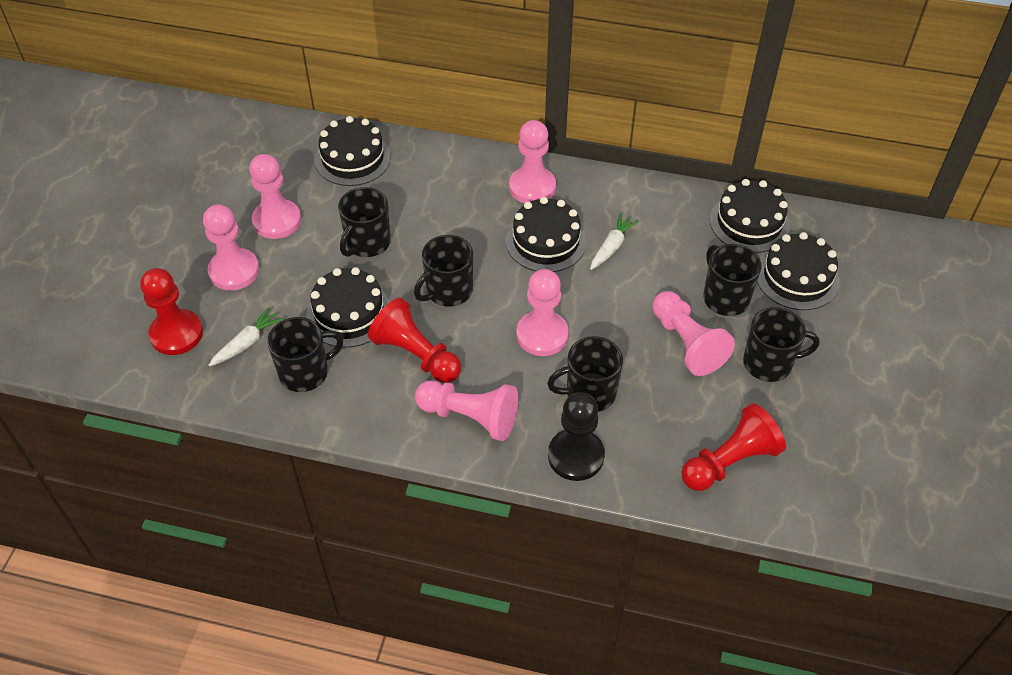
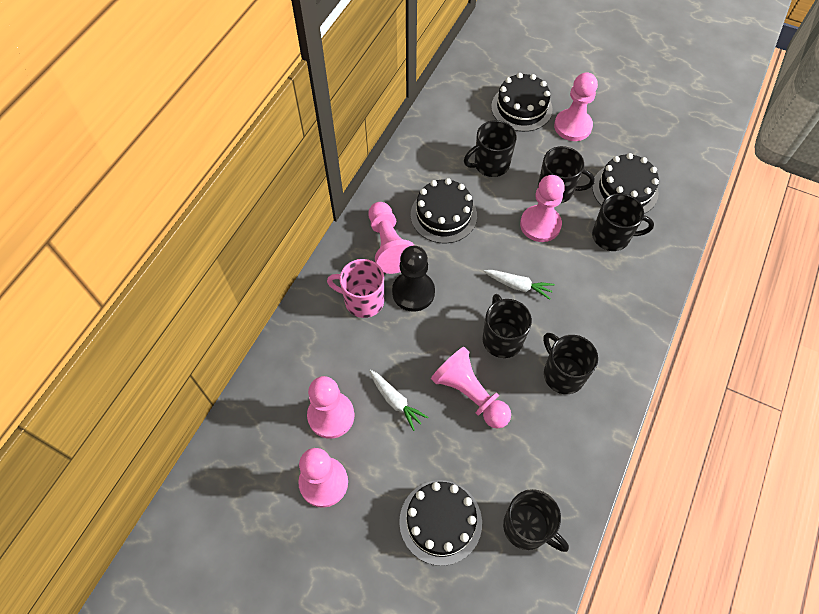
black cake: 5 -> 4
pink mug: 0 -> 1
red pawn: 3 -> 0

